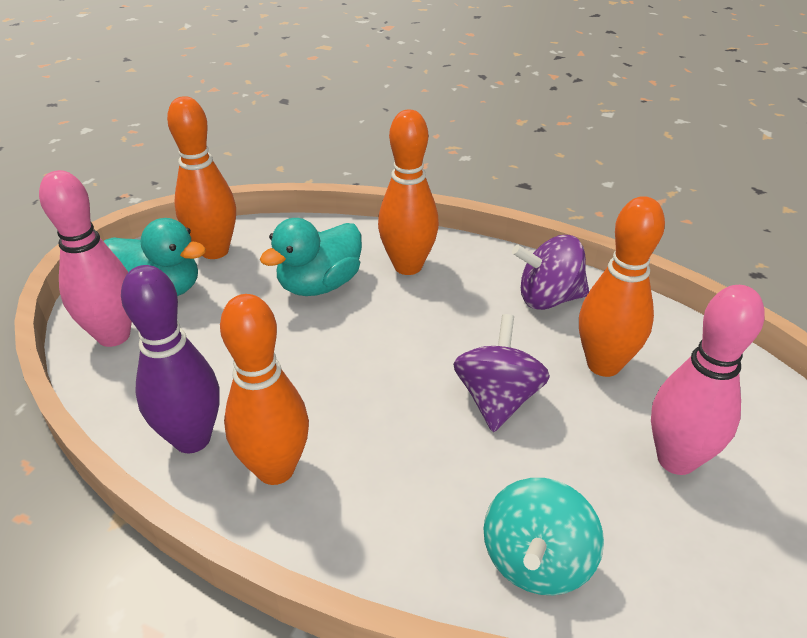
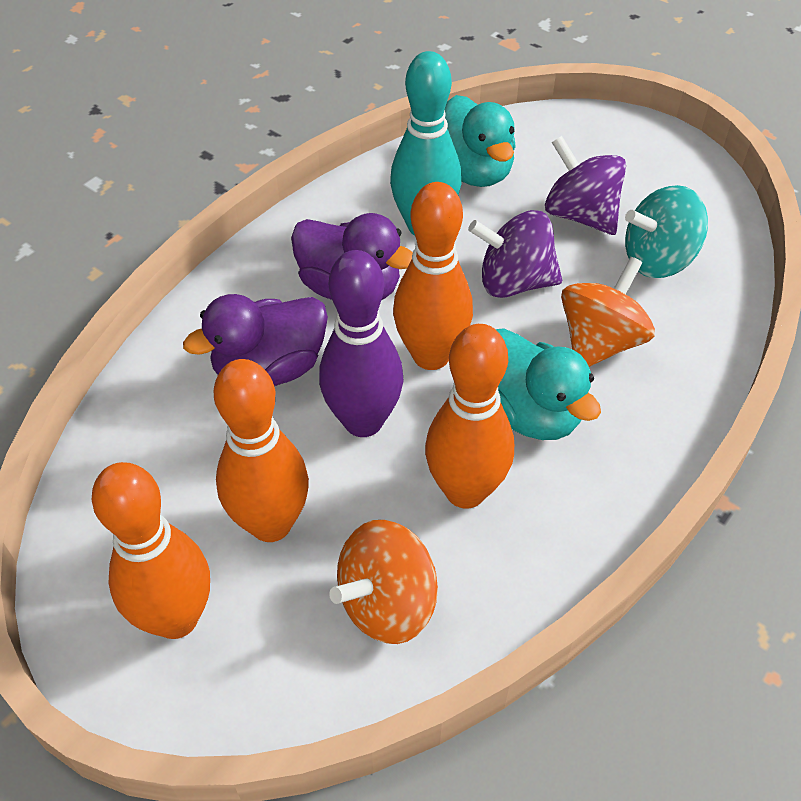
orange spinning top: 0 -> 2
pink bowling pin: 2 -> 0
purple duck: 0 -> 2
turquoise bowling pin: 0 -> 1

